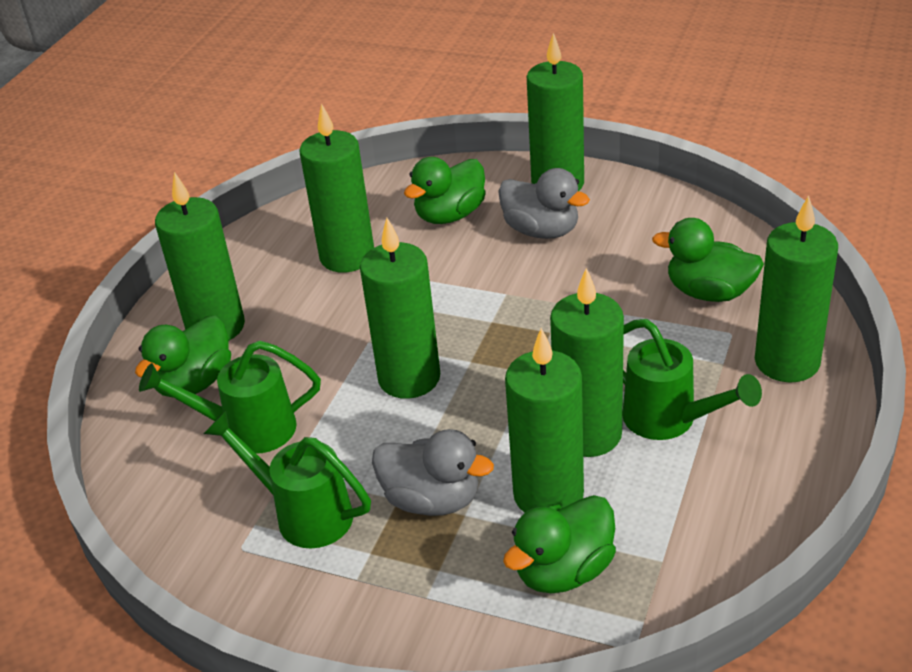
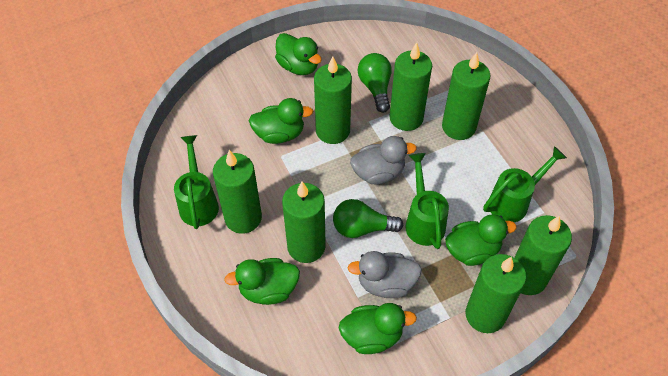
green duck: 4 -> 5
green light bulb: 0 -> 2

